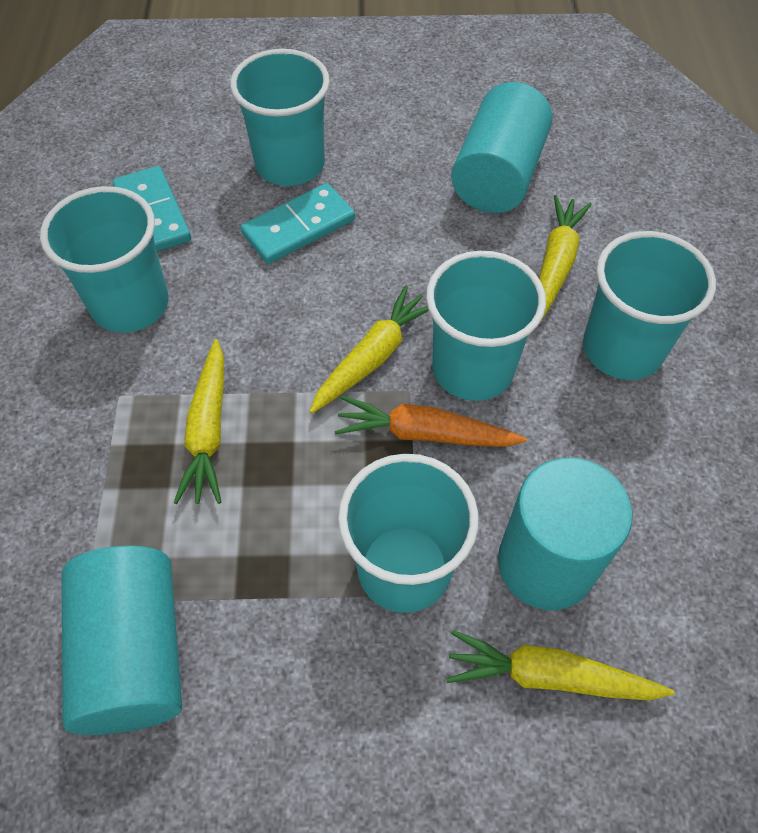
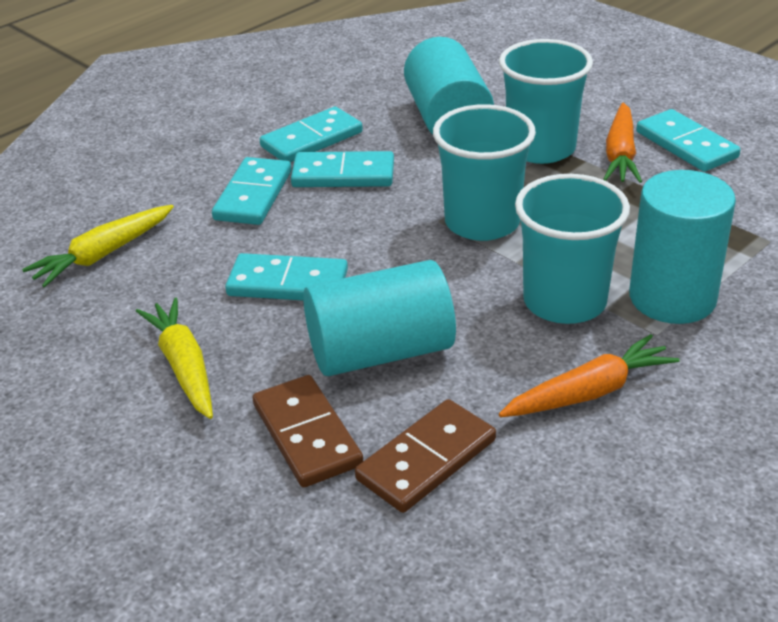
brown domino: 0 -> 2
orange carrot: 1 -> 2
turquoise cup: 5 -> 3
turquoise domino: 2 -> 5
yellow carrot: 4 -> 2

